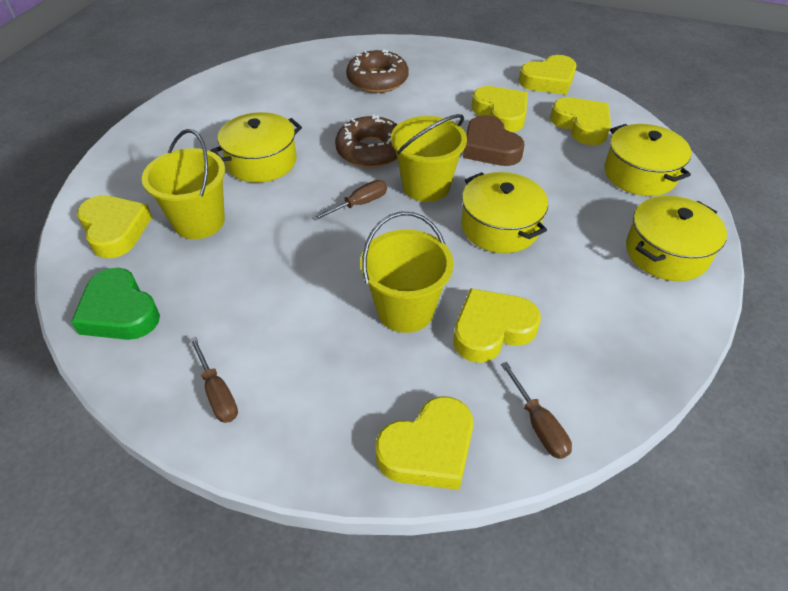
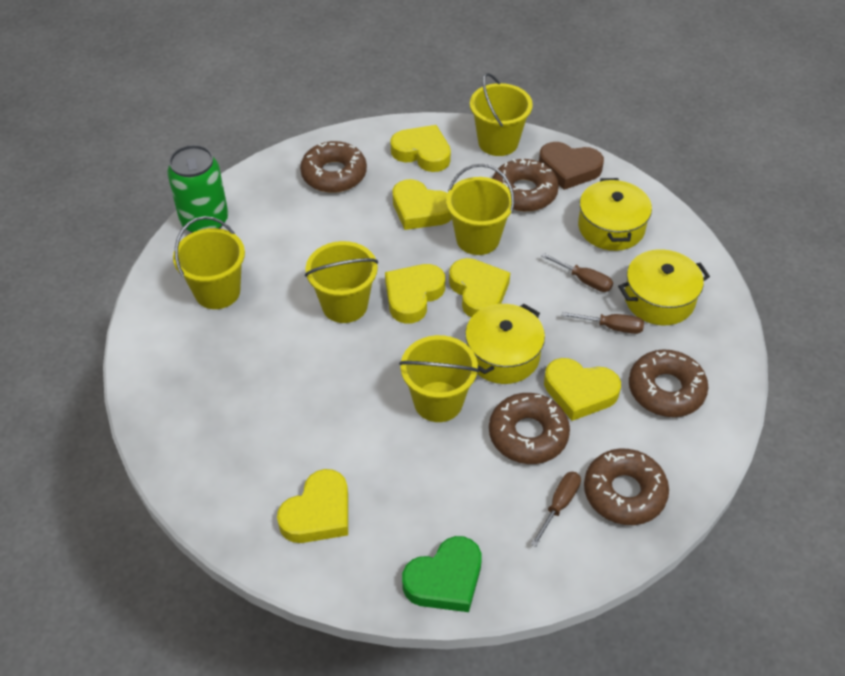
brown donut: 2 -> 5
green can: 0 -> 1
yellow bucket: 3 -> 5
yellow pot: 4 -> 3

